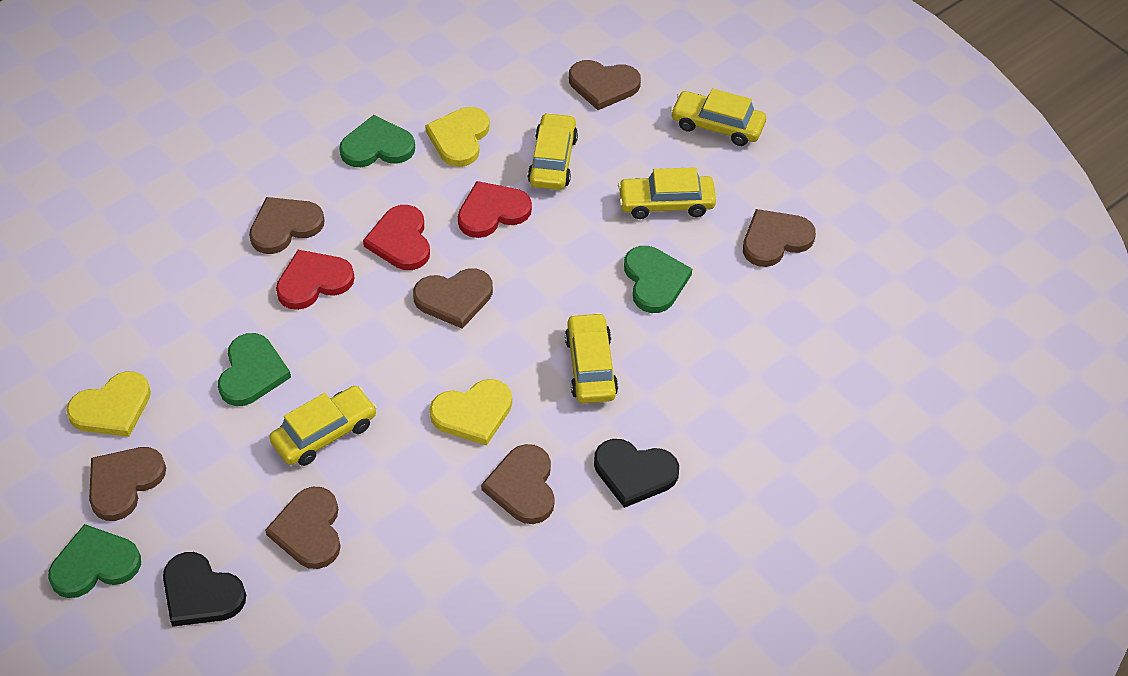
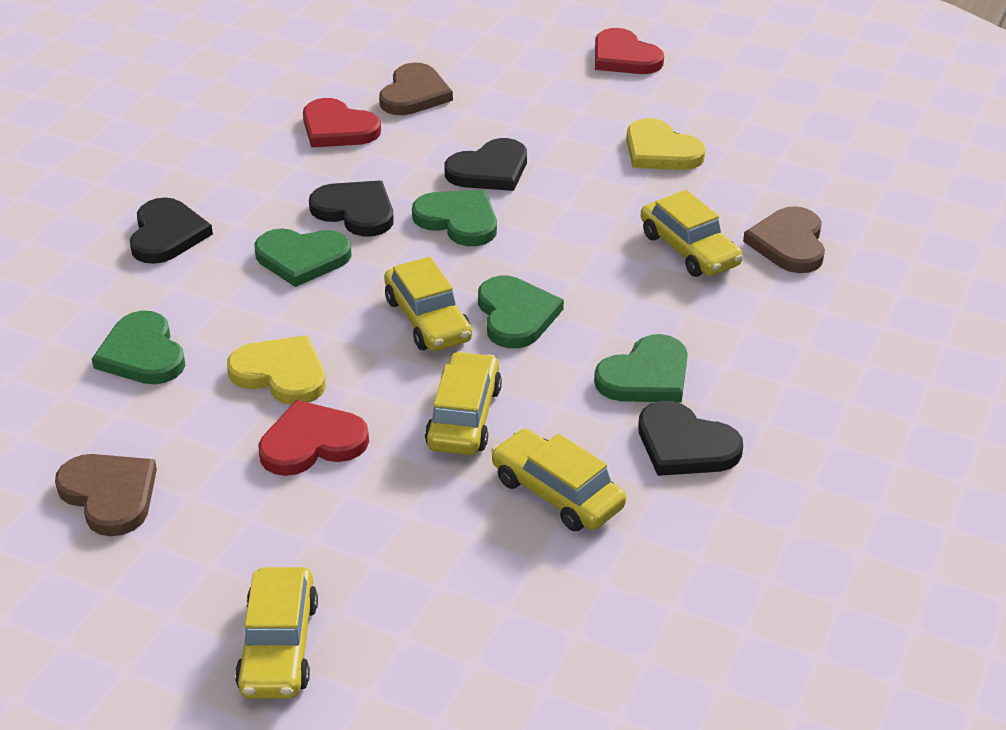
black heart: 2 -> 4
brown heart: 7 -> 3
green heart: 4 -> 5
yellow heart: 3 -> 2

